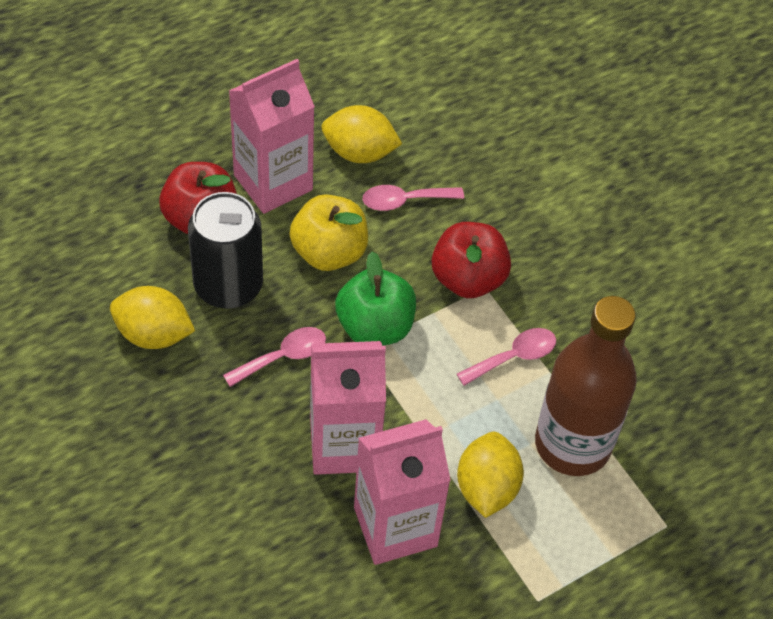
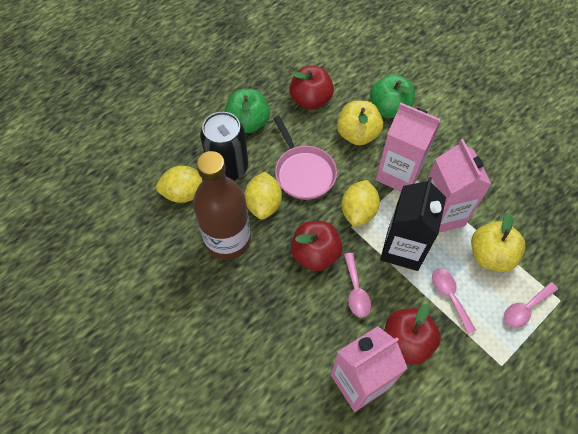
black carton: 0 -> 1
green apple: 1 -> 2
pink pan: 0 -> 1
red apple: 2 -> 3
yellow apple: 1 -> 2

